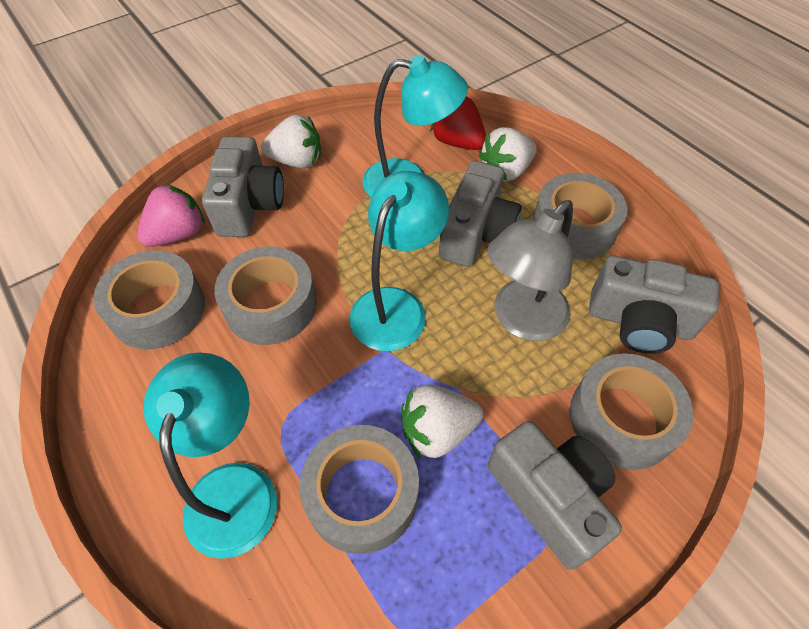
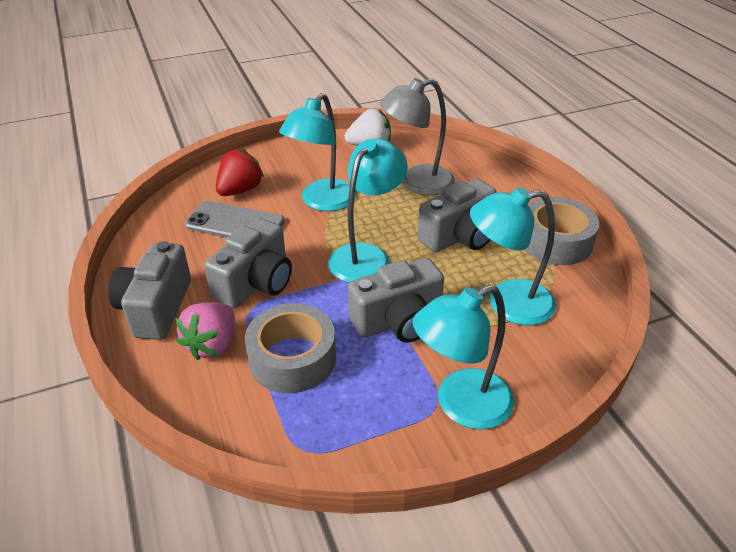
grey phone: 0 -> 1
grey tape: 5 -> 2
turquoise lamp: 3 -> 4
white strawberry: 3 -> 1

